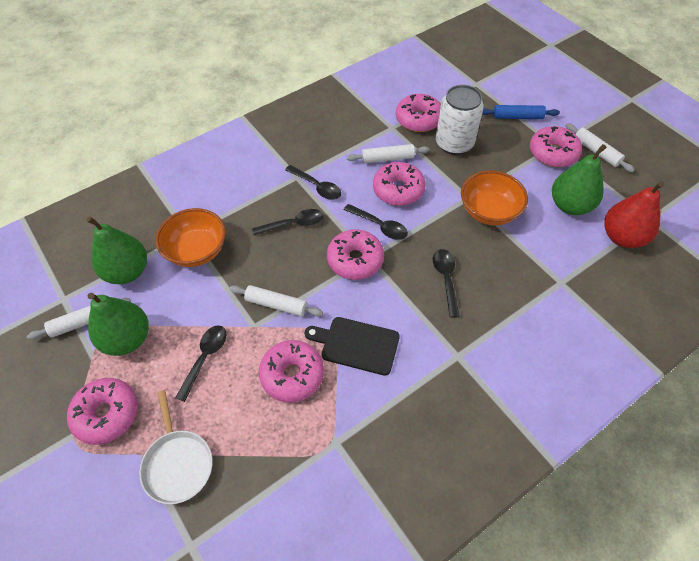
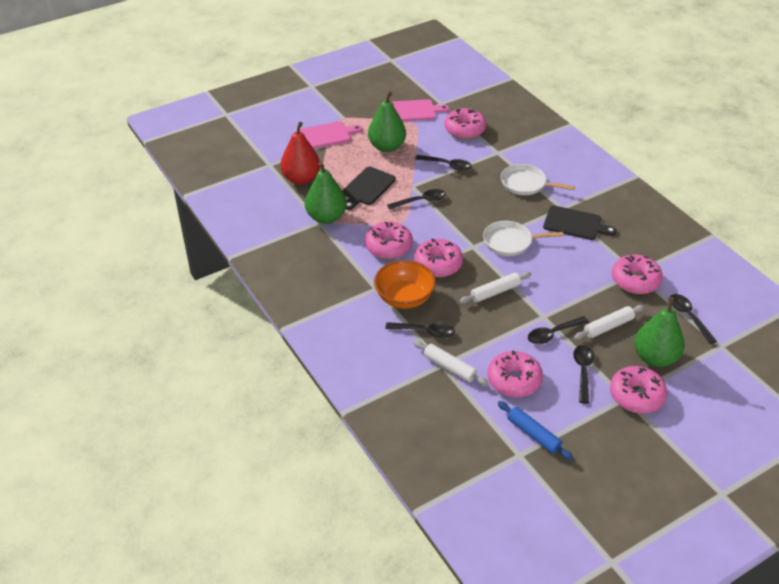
black cutting board: 1 -> 2
black spoon: 5 -> 6
orange bowl: 2 -> 1
pink cutting board: 0 -> 2
white can: 1 -> 0
white pan: 1 -> 2
white rolling pin: 4 -> 3

